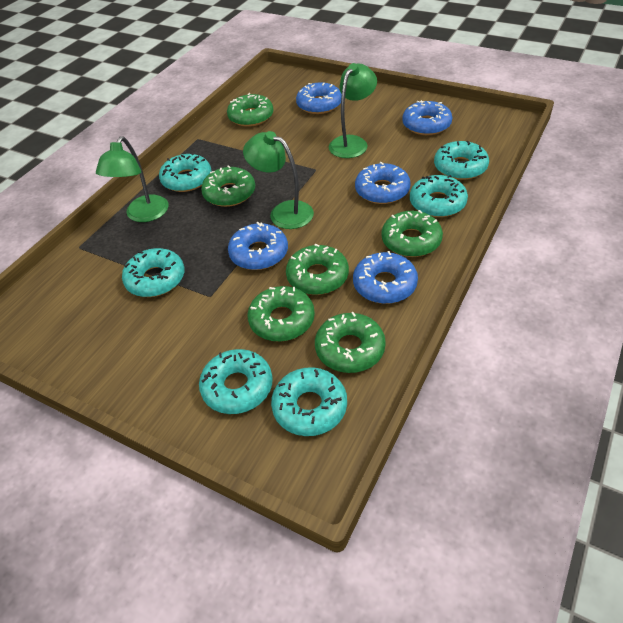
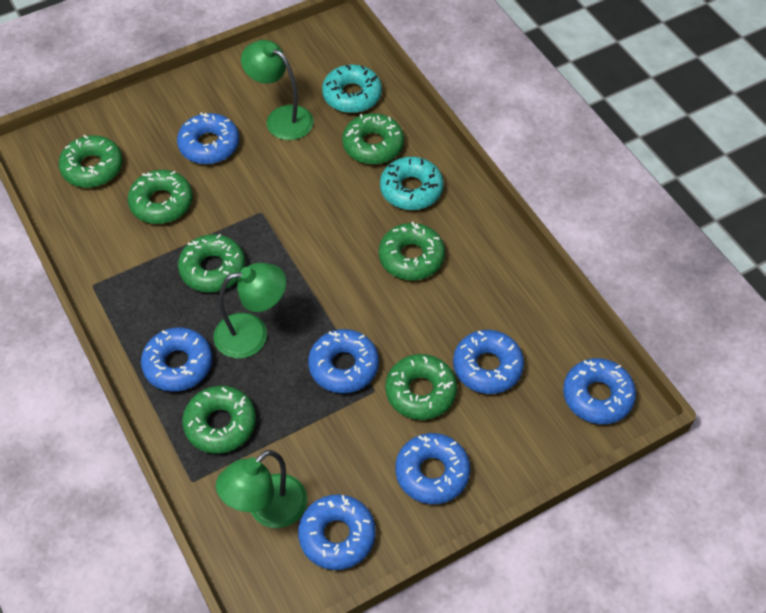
blue donut: 5 -> 7
green donut: 6 -> 7
turquoise donut: 6 -> 2

